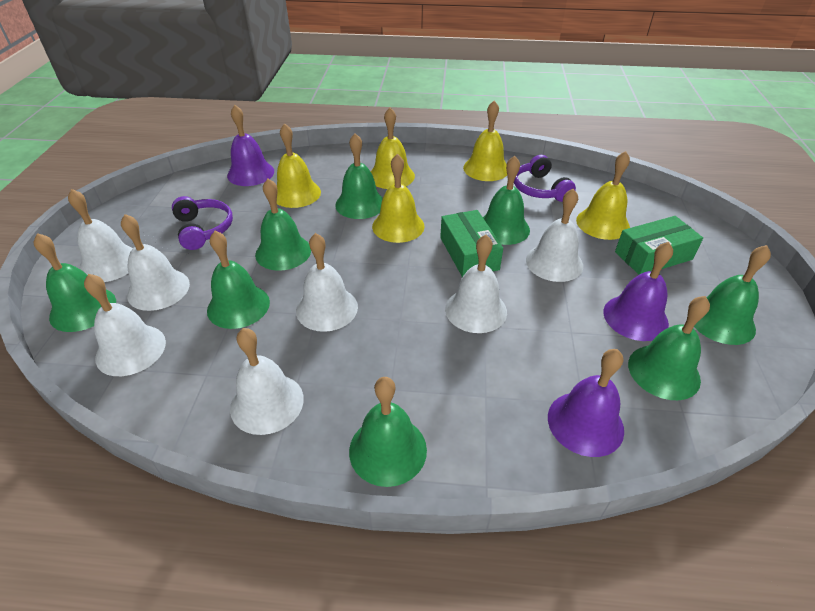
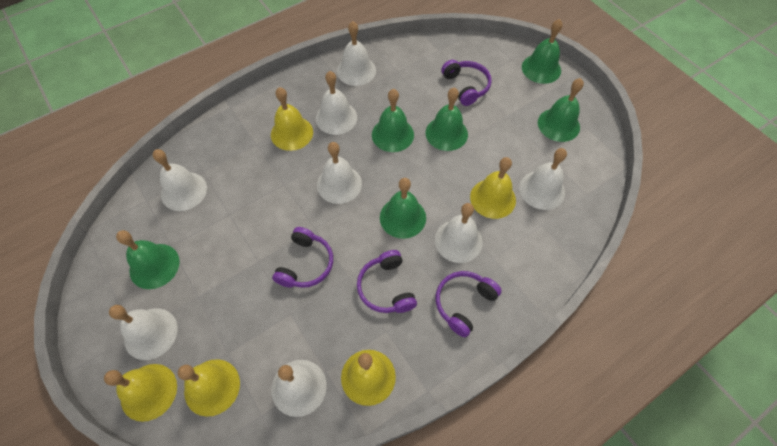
green bell: 8 -> 6
green box: 2 -> 0
purple bell: 3 -> 0
purple headphones: 2 -> 4
white bell: 7 -> 8

